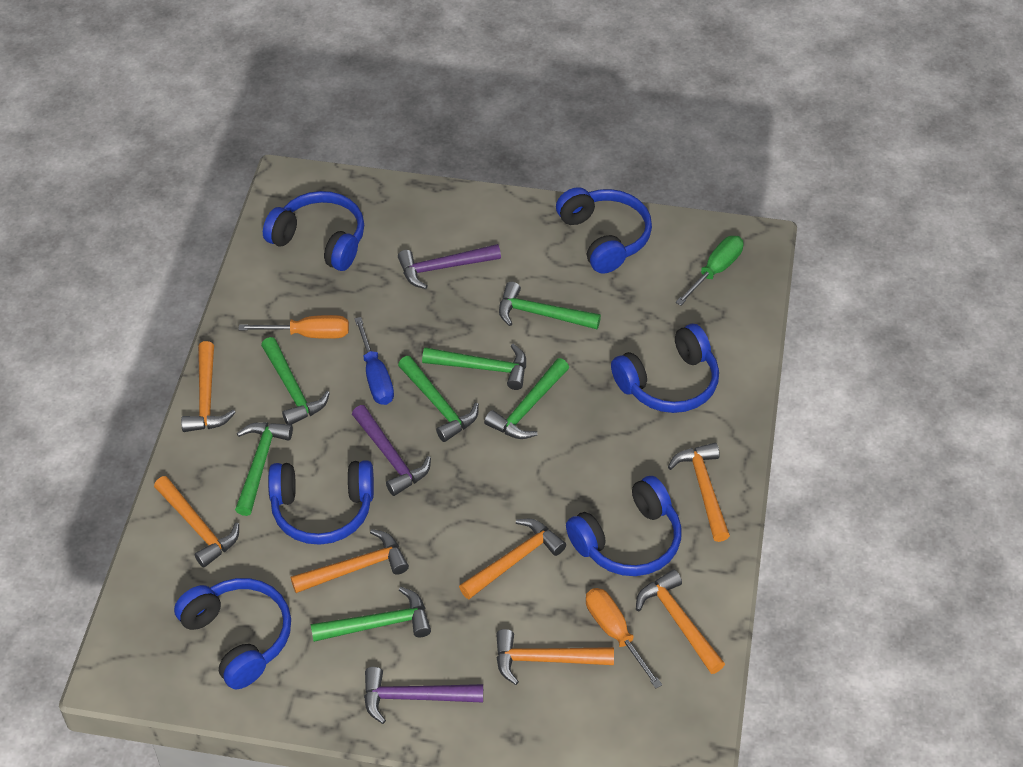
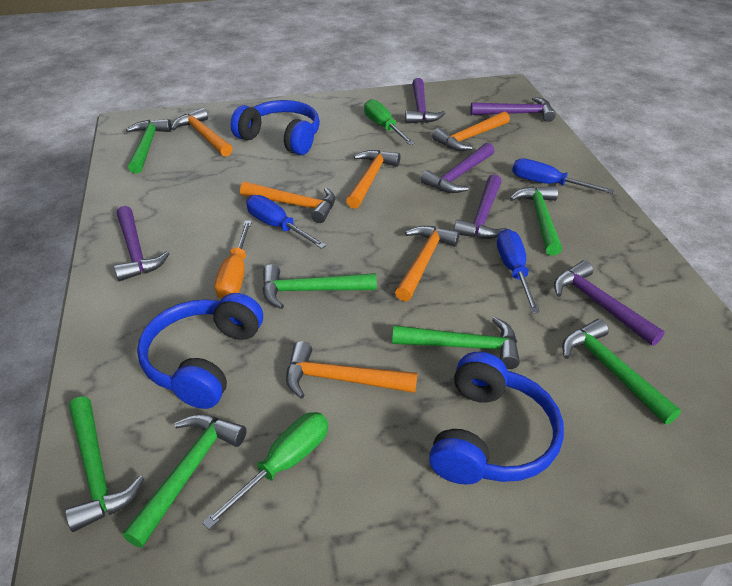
blue headphones: 6 -> 3
blue screwdriver: 1 -> 3
green screwdriver: 1 -> 2
orange hammer: 7 -> 6
orange screwdriver: 2 -> 1
purple hammer: 3 -> 6

